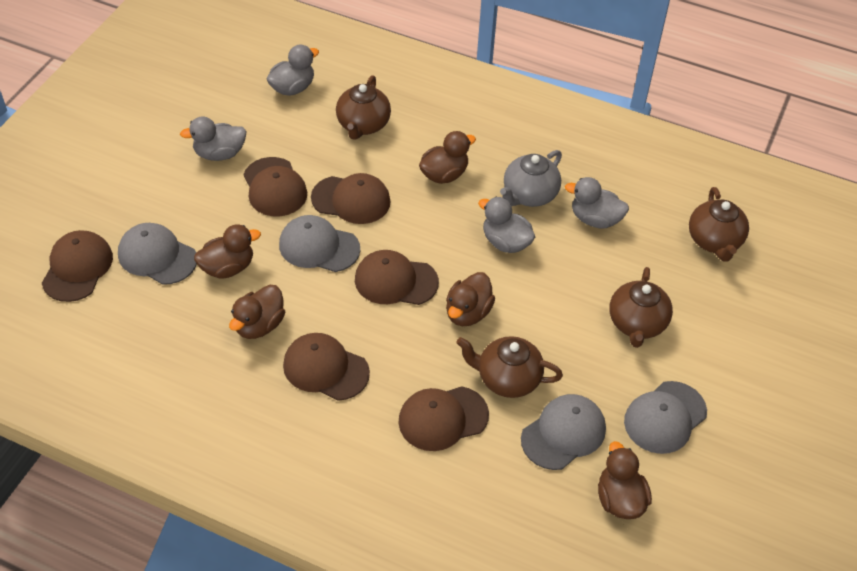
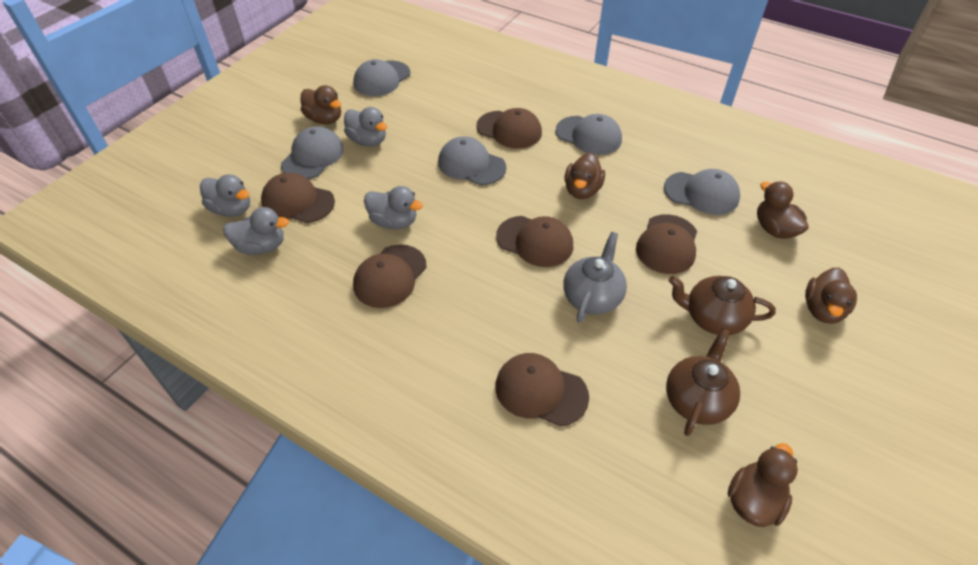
brown teapot: 4 -> 2
grey cap: 4 -> 5

